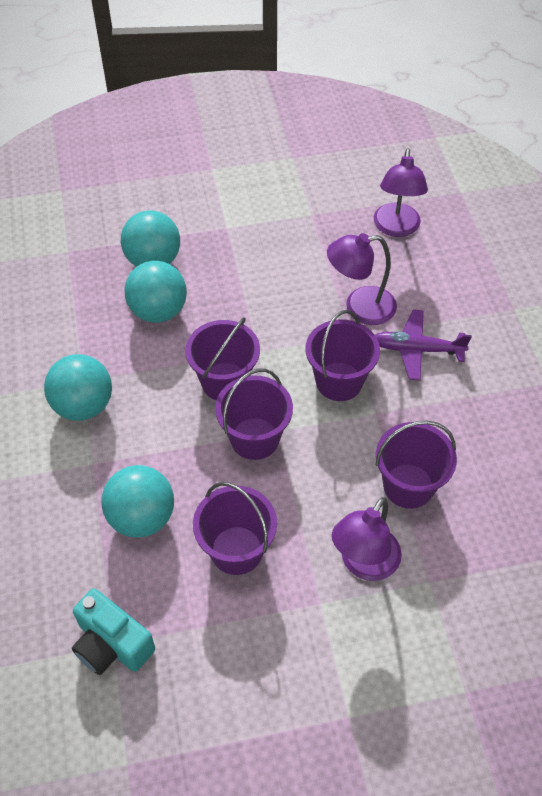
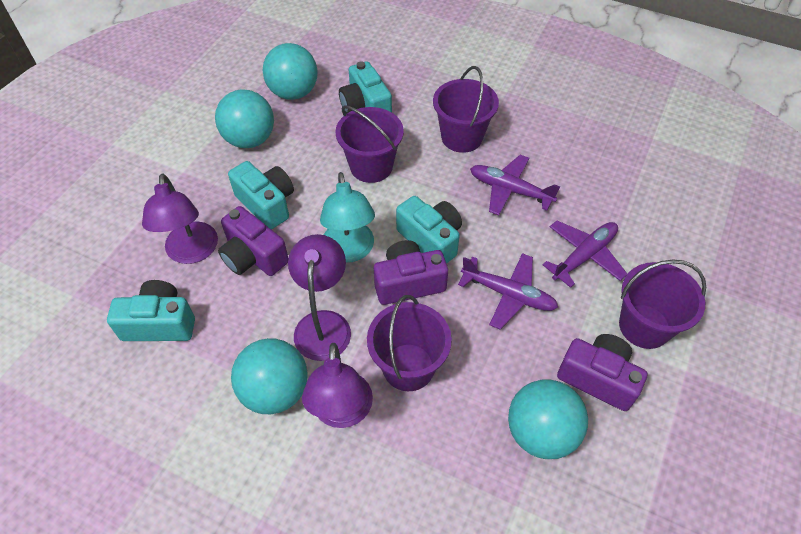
purple bucket: 5 -> 4
purple camera: 0 -> 3
purple plane: 1 -> 3
turquoise camera: 1 -> 4
turquoise lamp: 0 -> 1

